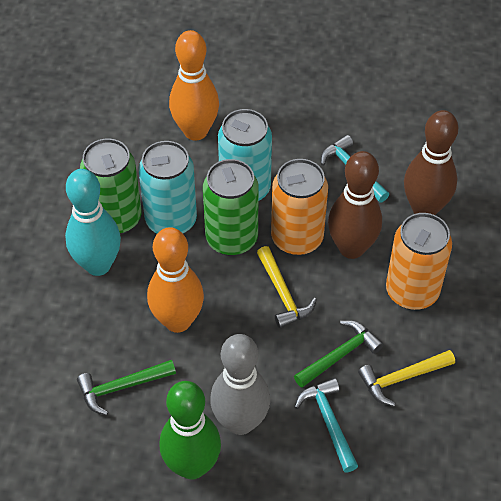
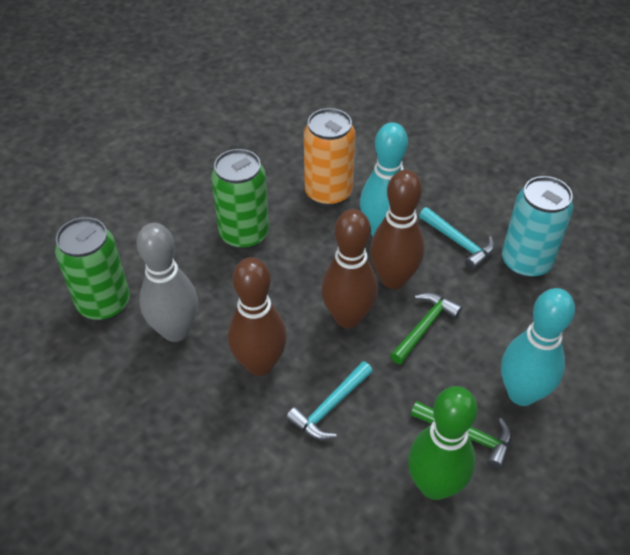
brown bowling pin: 2 -> 3
orange bowling pin: 2 -> 0
orange can: 2 -> 1
turquoise bowling pin: 1 -> 2
turquoise can: 2 -> 1
yellow hammer: 2 -> 0

